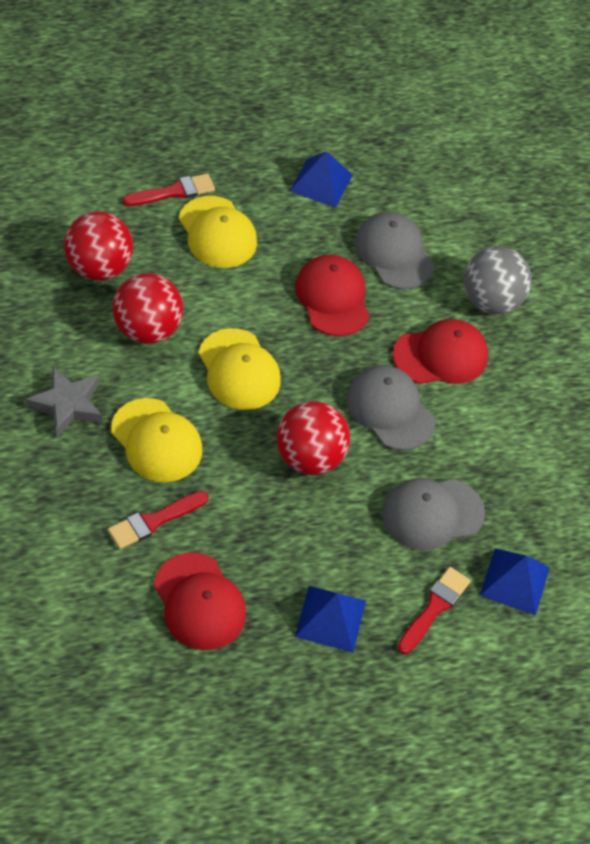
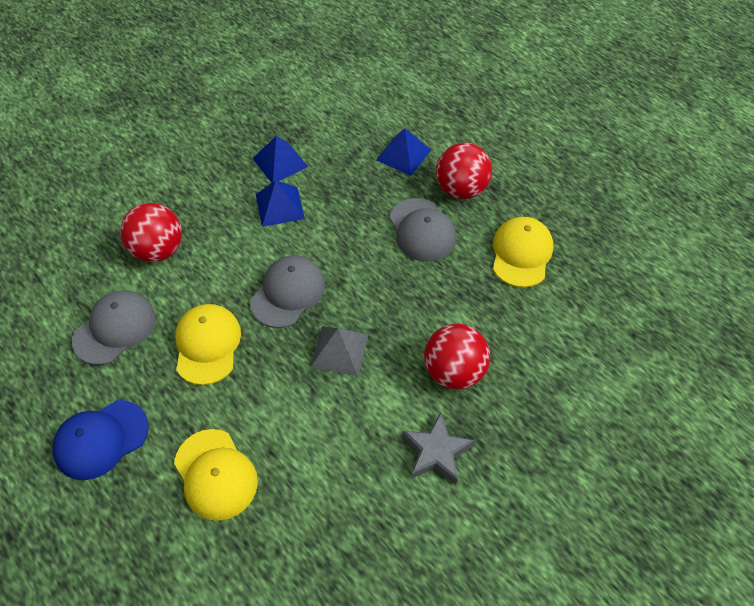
blue cap: 0 -> 1
grey ball: 1 -> 0
grey pyramid: 0 -> 1
red brush: 3 -> 0
red cap: 3 -> 0

